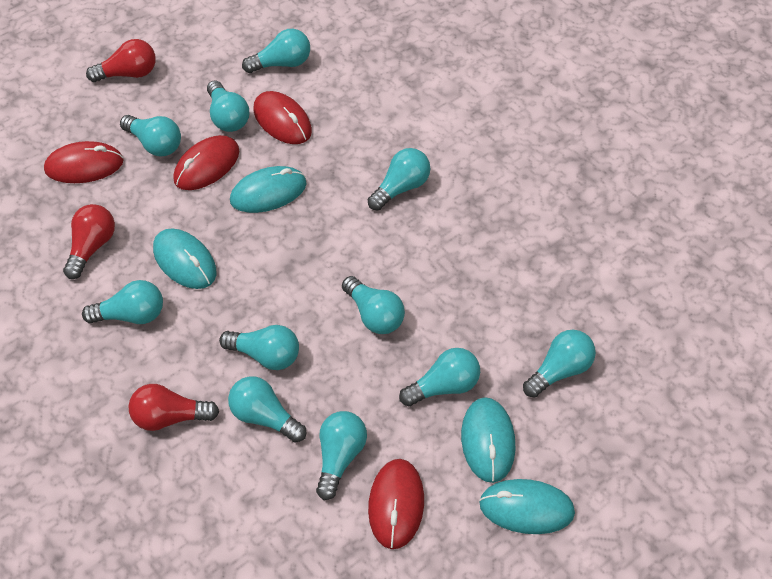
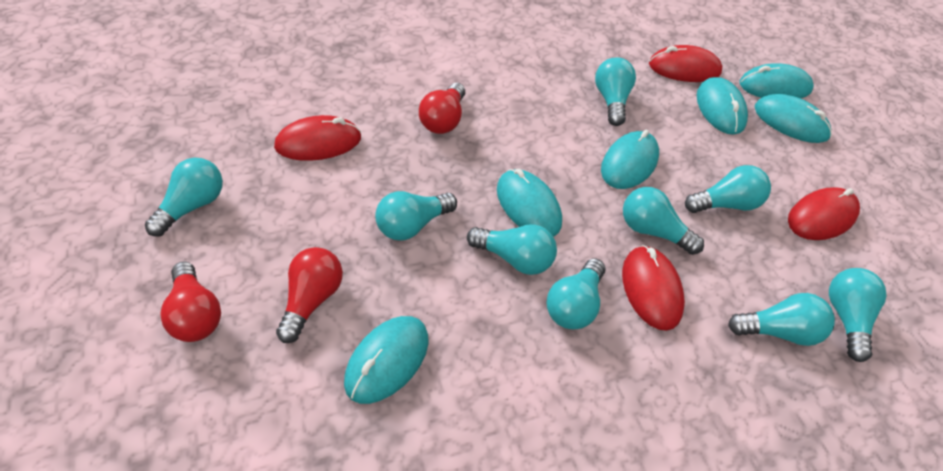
turquoise light bulb: 11 -> 9
turquoise mouse: 4 -> 6

